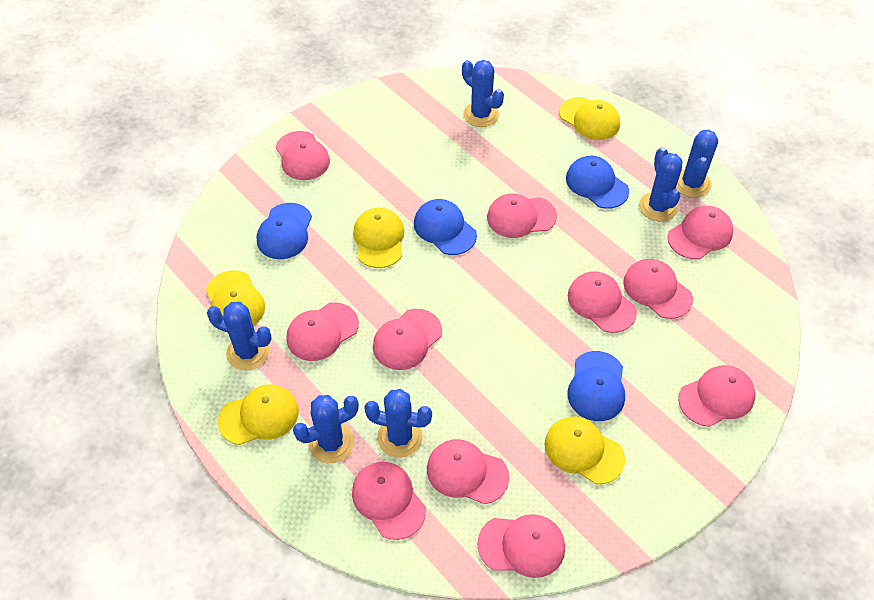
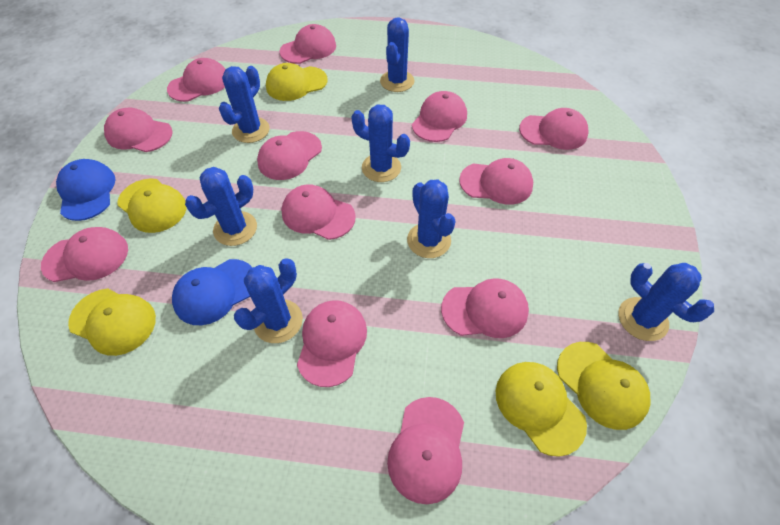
blue cactus: 6 -> 7
blue cap: 4 -> 2
pink cap: 11 -> 12

